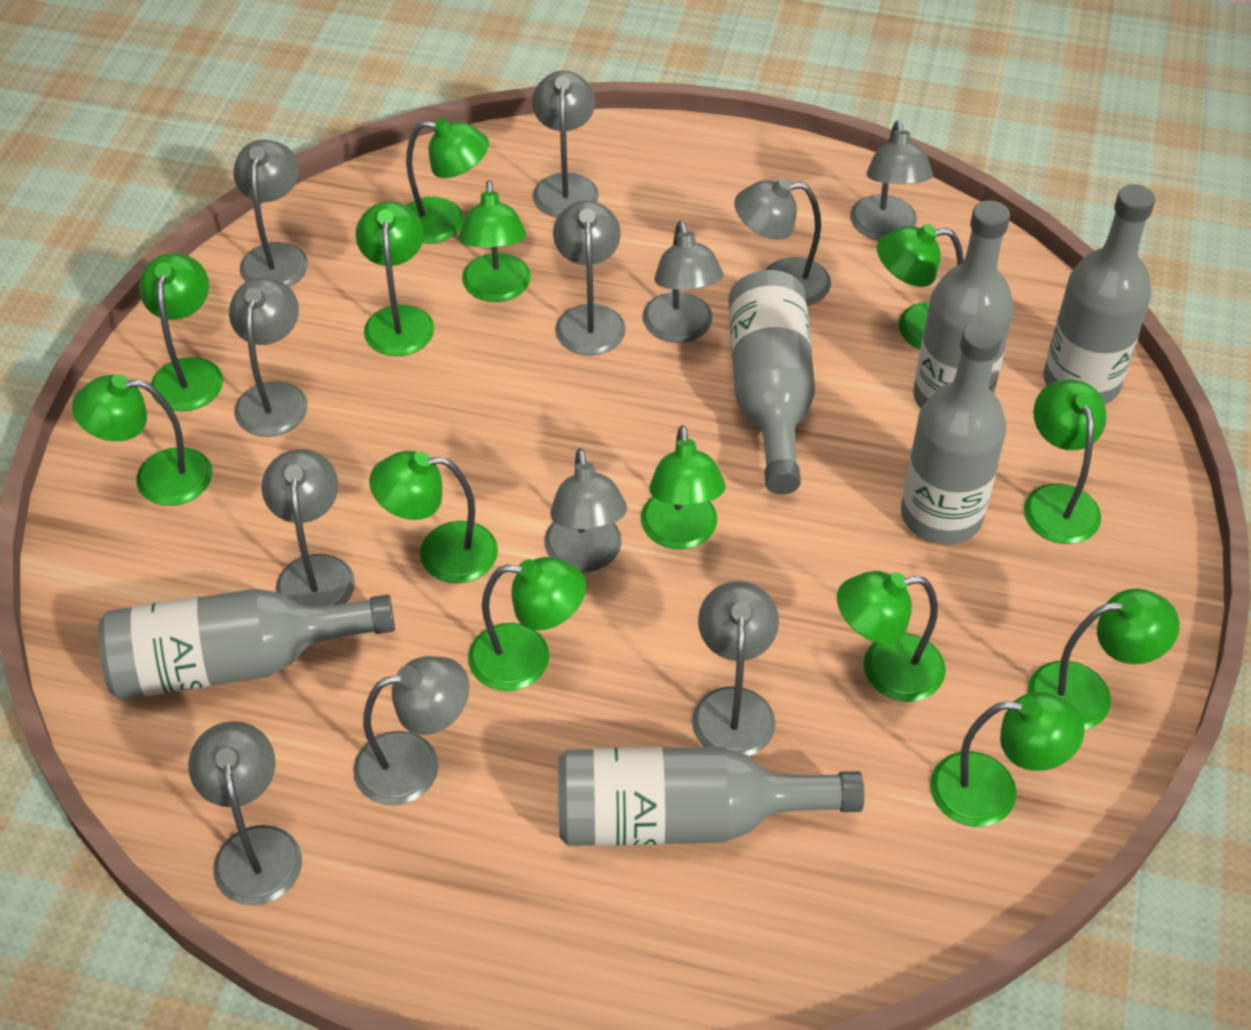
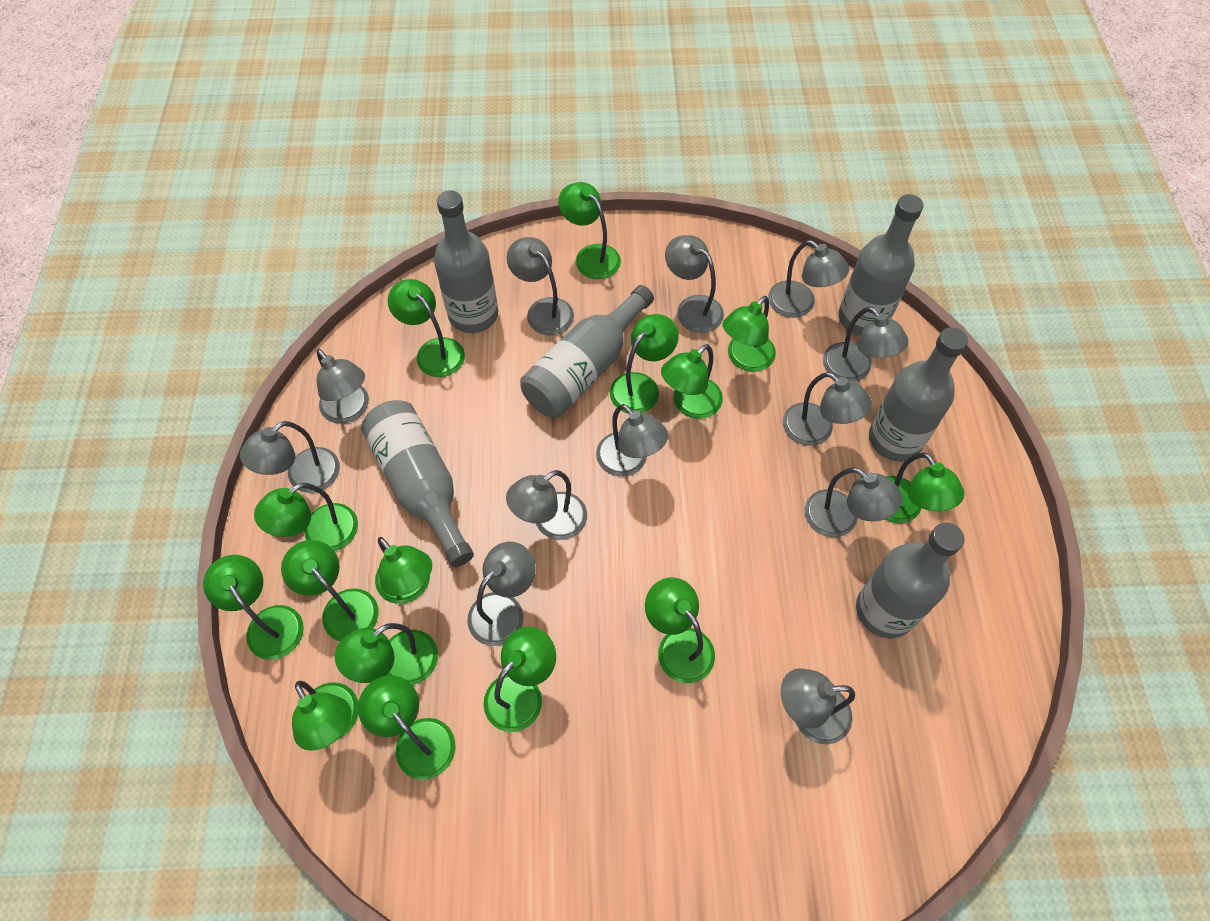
green lamp: 13 -> 15

